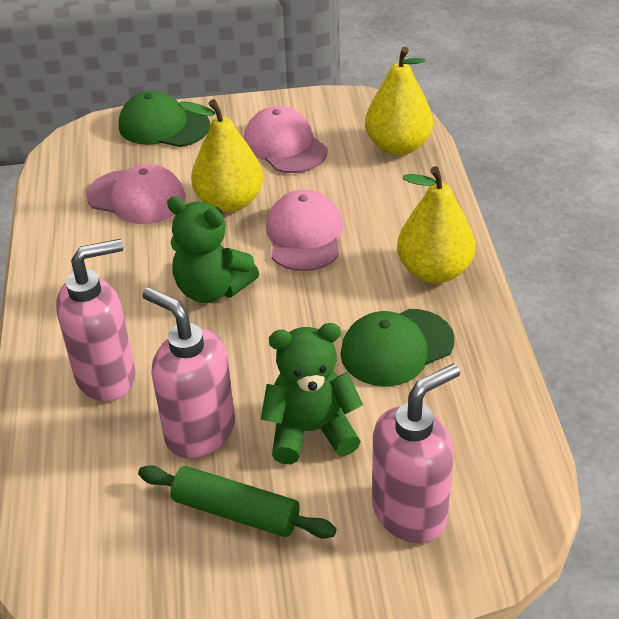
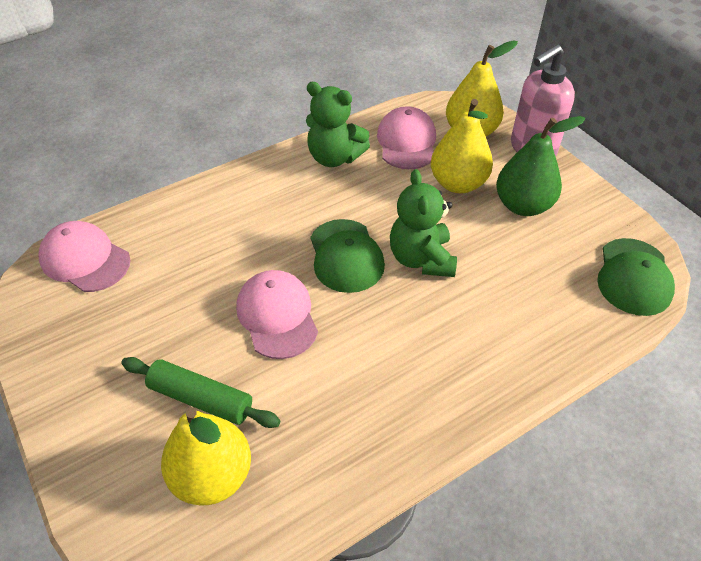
green pear: 0 -> 1
pink soap dispenser: 3 -> 1

